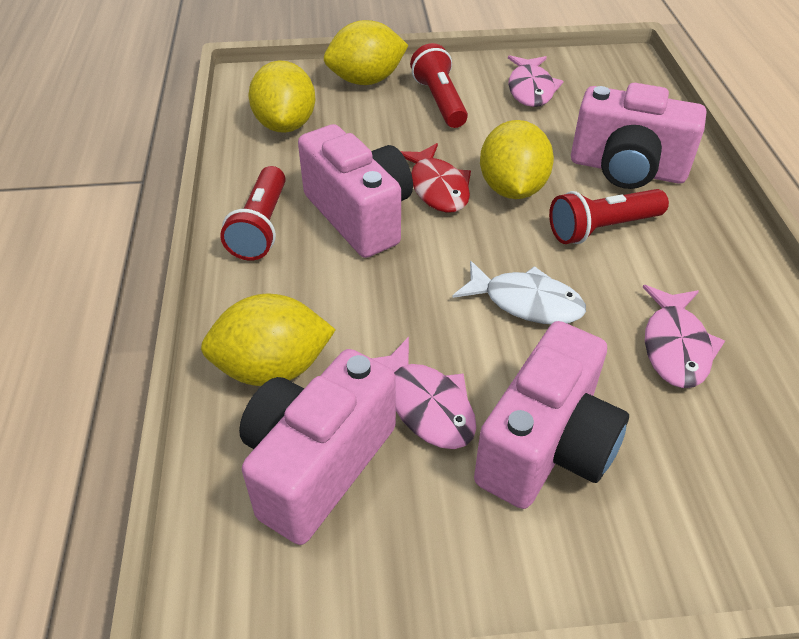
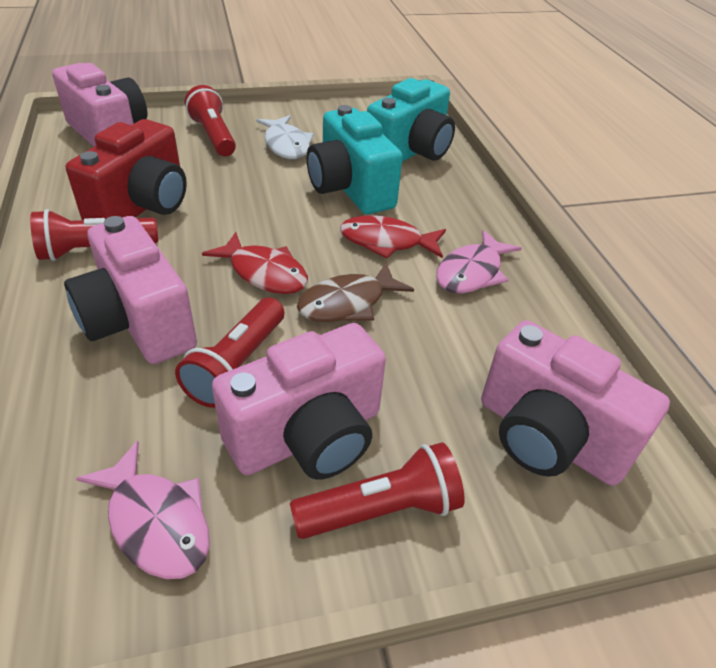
brown fish: 0 -> 1
pink fish: 3 -> 2
red camera: 0 -> 1
red fish: 1 -> 2
red flashlight: 3 -> 4
turquoise camera: 0 -> 2
yellow lemon: 4 -> 0

